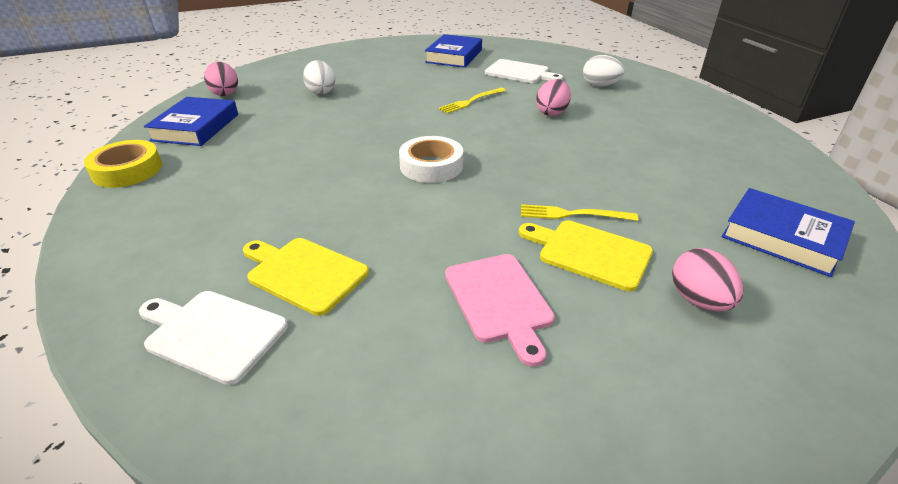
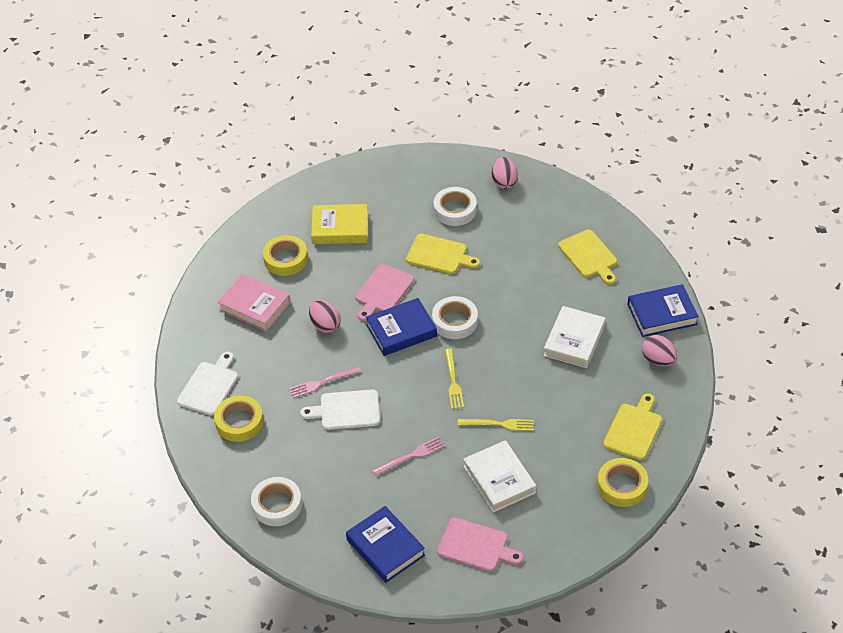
pink book: 0 -> 1
pink cutting board: 1 -> 2
pink fork: 0 -> 2
white book: 0 -> 2
white egg: 2 -> 0
white tape: 1 -> 3
yellow book: 0 -> 1
yellow cutting board: 2 -> 3
yellow tape: 1 -> 3

